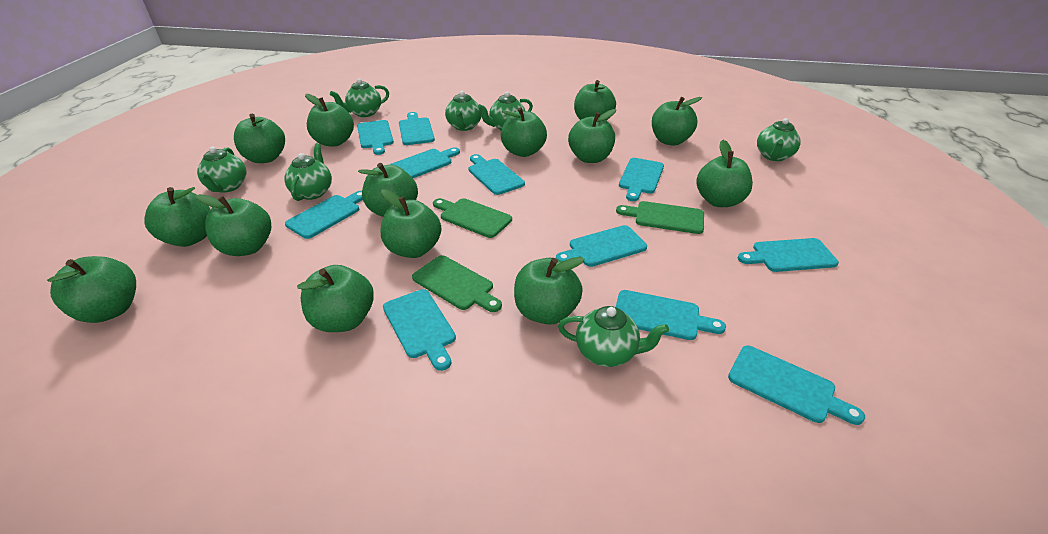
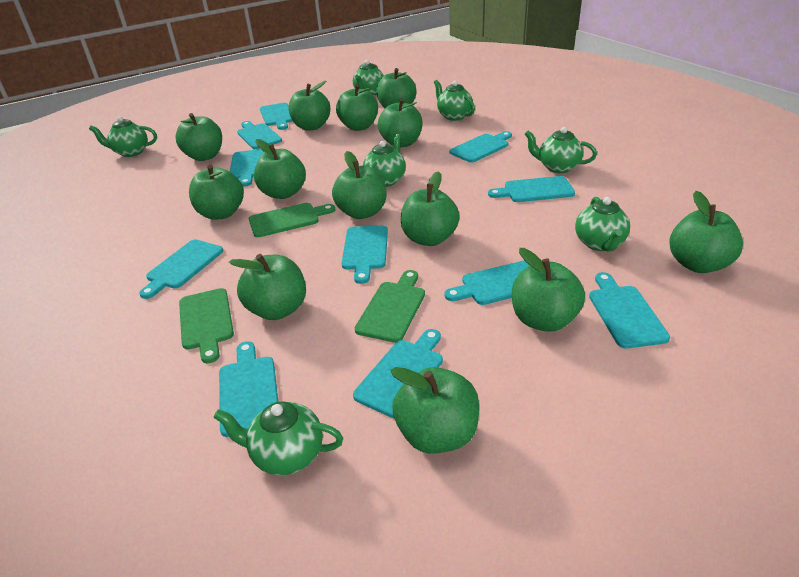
green apple: 14 -> 13

